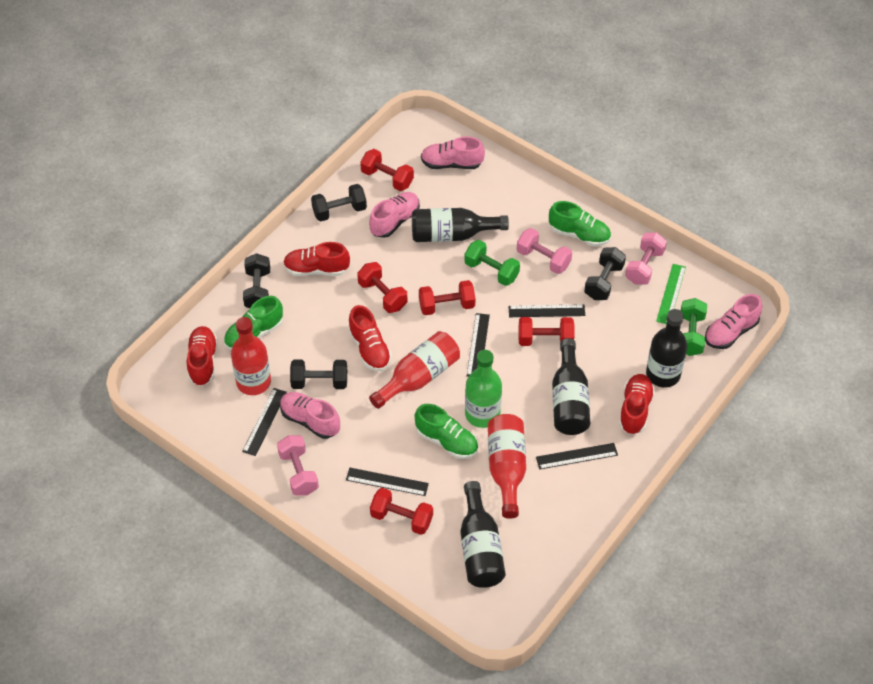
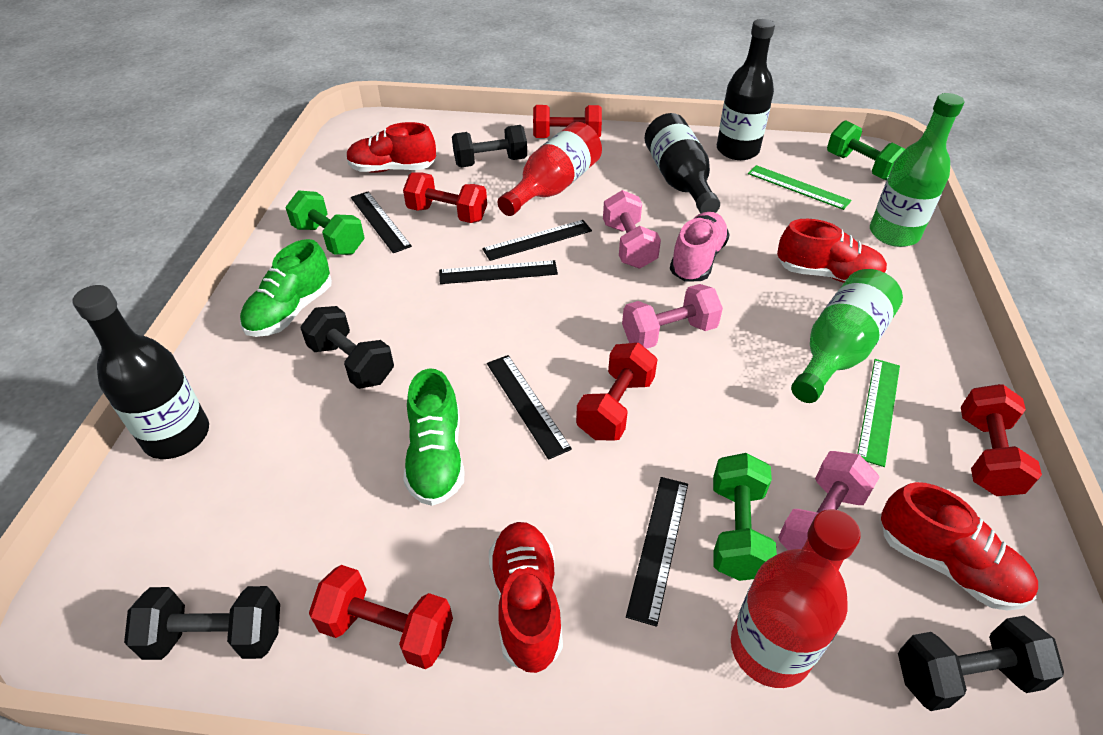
black bottle: 4 -> 3
green bottle: 1 -> 2
green dumbbell: 2 -> 3
green ruler: 1 -> 2
green shoe: 3 -> 2
pink shoe: 4 -> 1
red bottle: 3 -> 2

